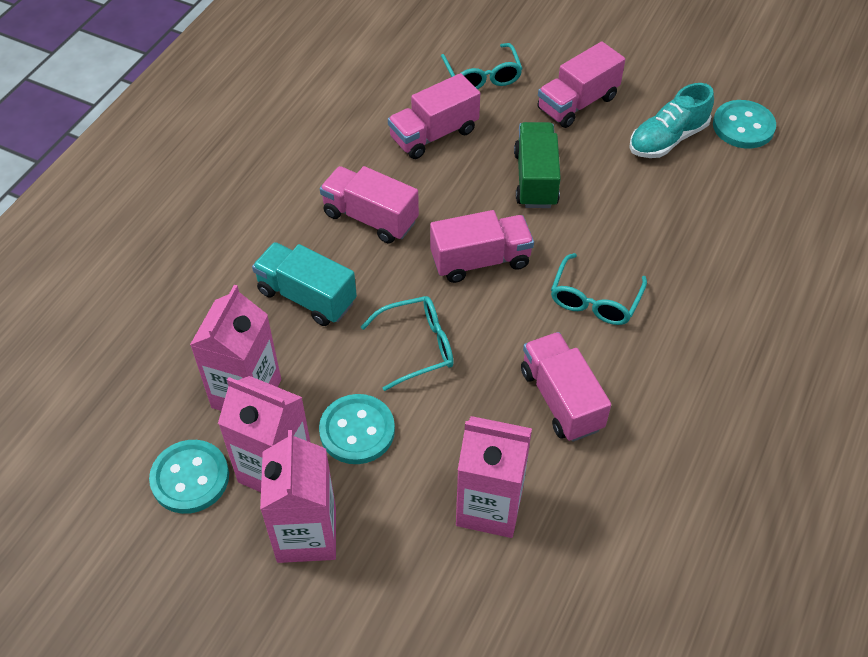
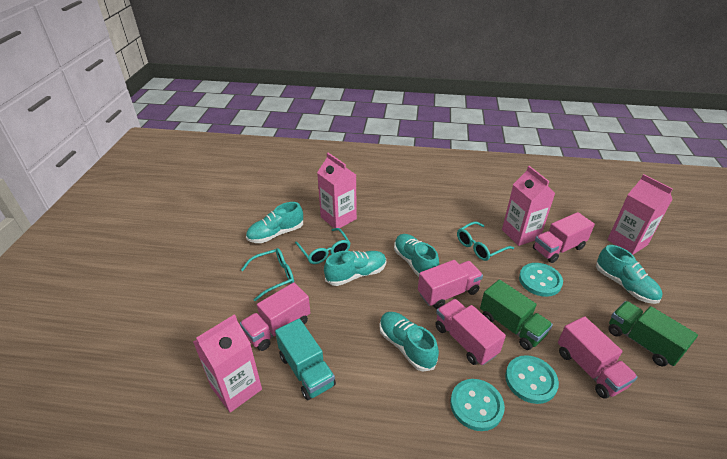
green truck: 1 -> 2
turquoise shoe: 1 -> 5

